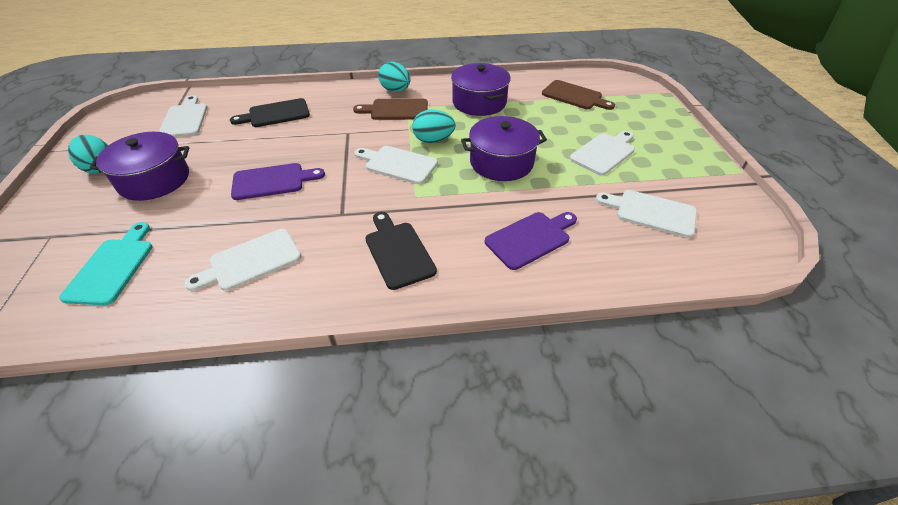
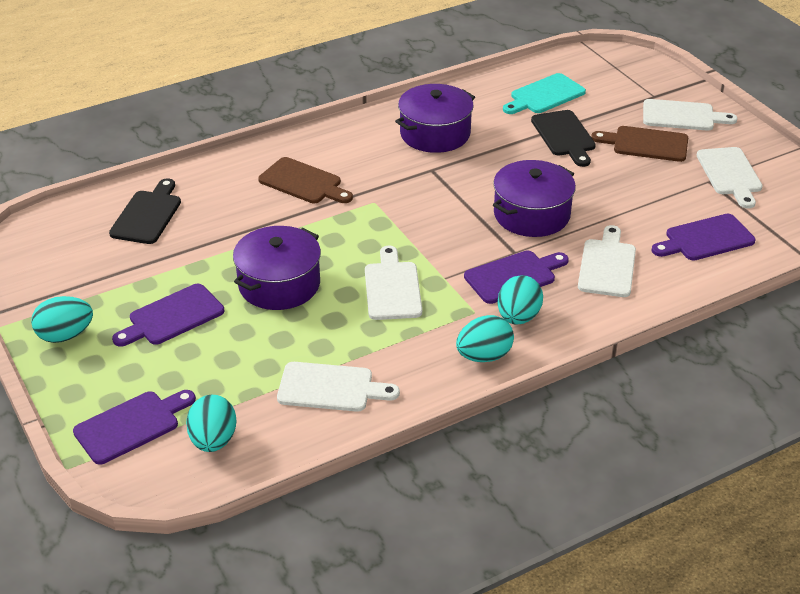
purple cutting board: 2 -> 4
turquoise egg: 3 -> 4

